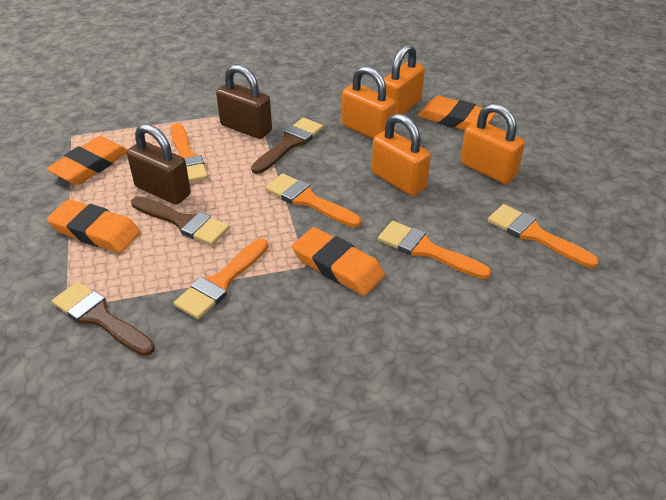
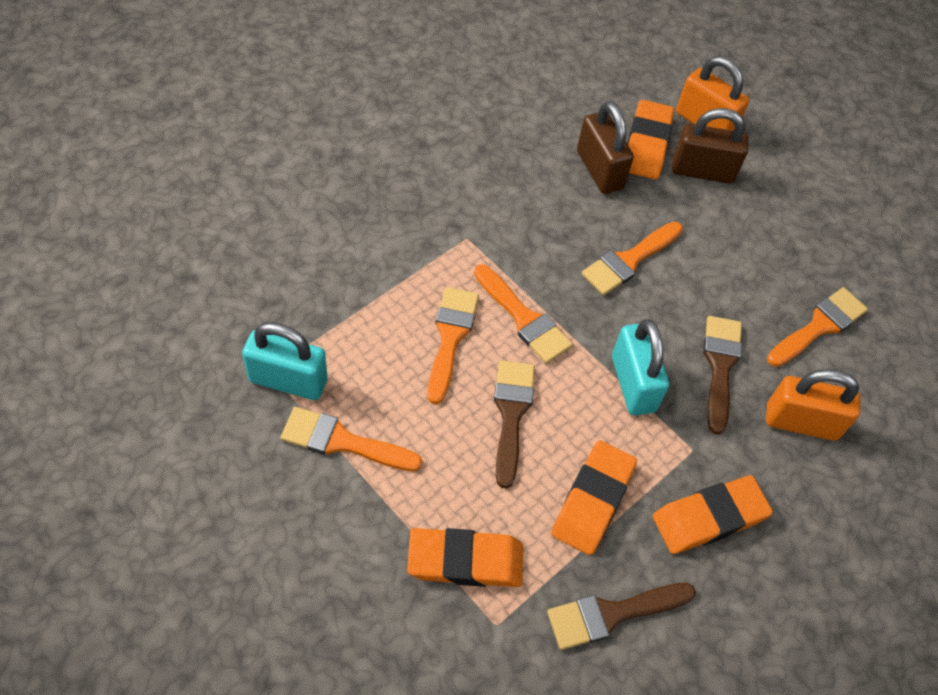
orange padlock: 4 -> 2
turquoise padlock: 0 -> 2

